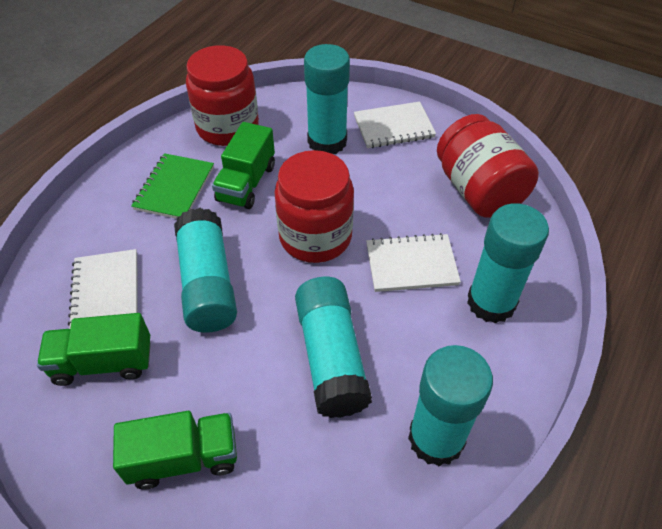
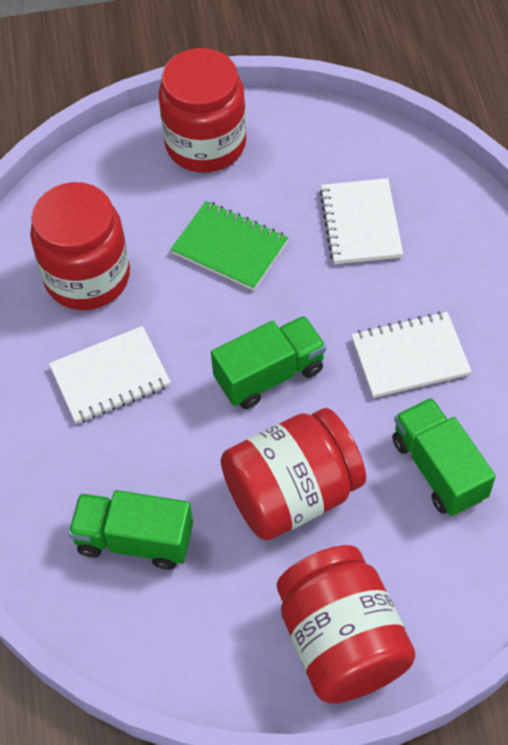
red jar: 3 -> 4
turquoise glue stick: 5 -> 0

